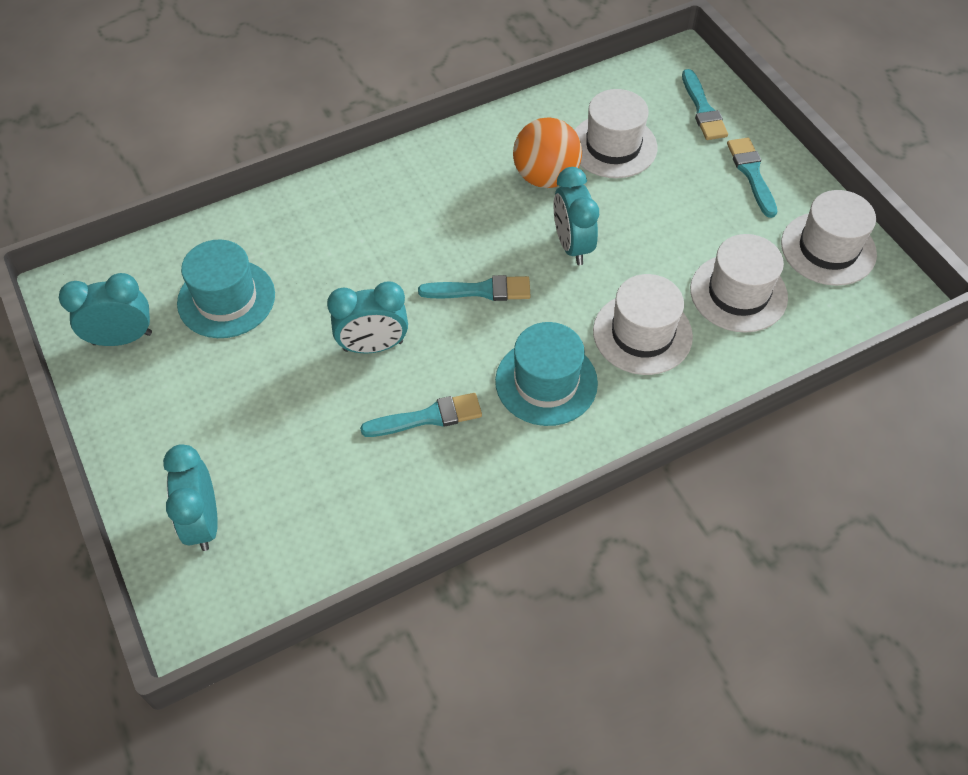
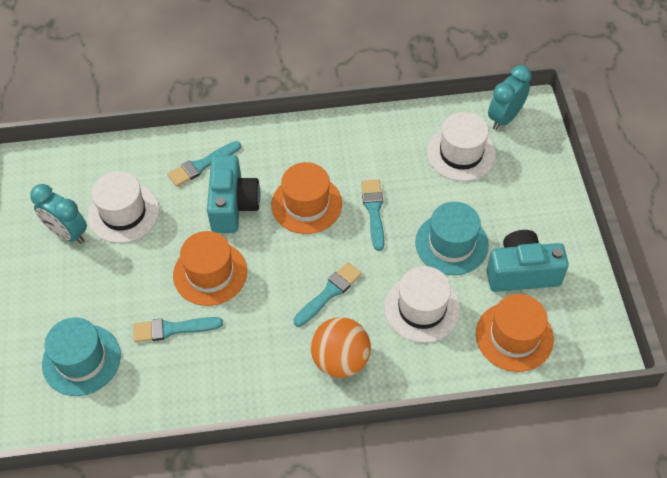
orange hat: 0 -> 3
turquoise camera: 0 -> 2
turquoise clock: 4 -> 2
white hat: 4 -> 3

